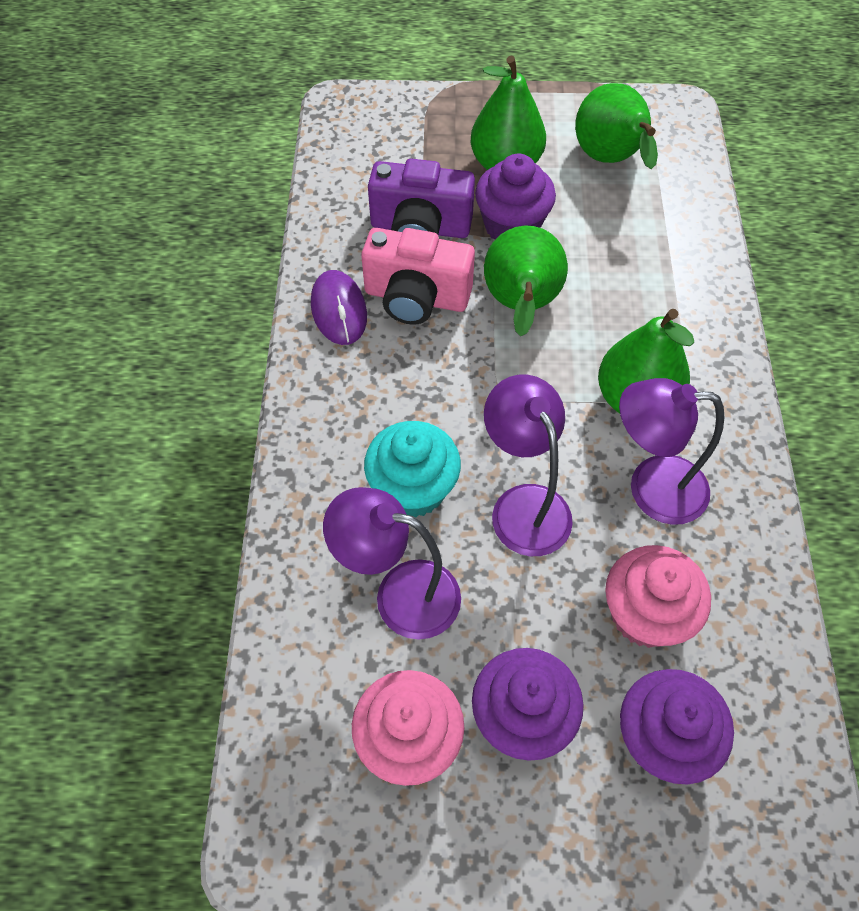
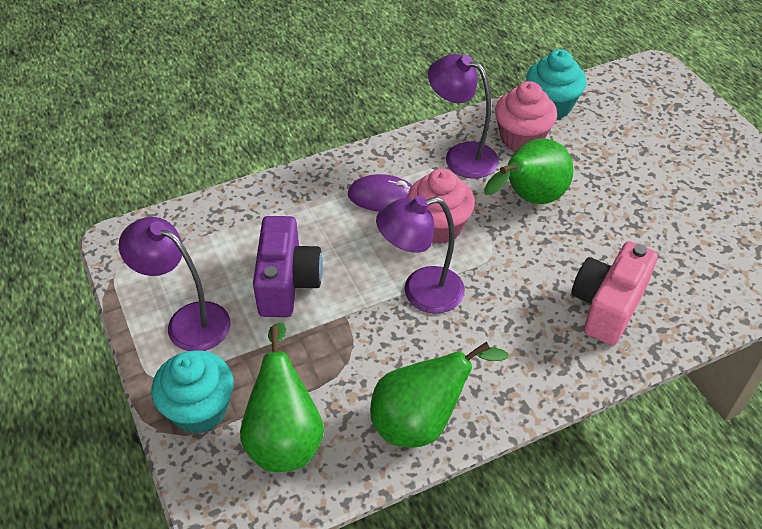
green pear: 4 -> 3
purple cupcake: 3 -> 0
turquoise cupcake: 1 -> 2

